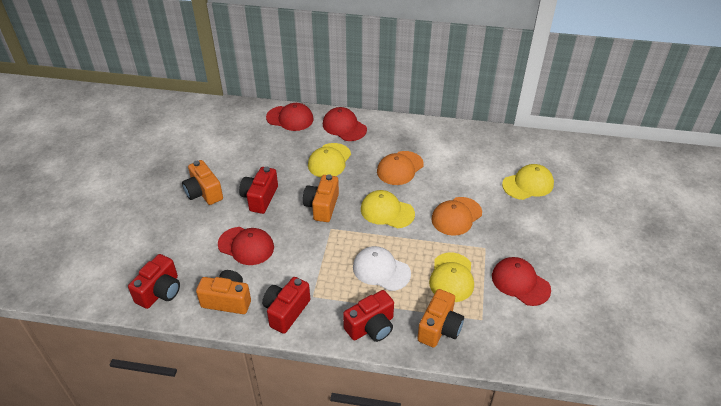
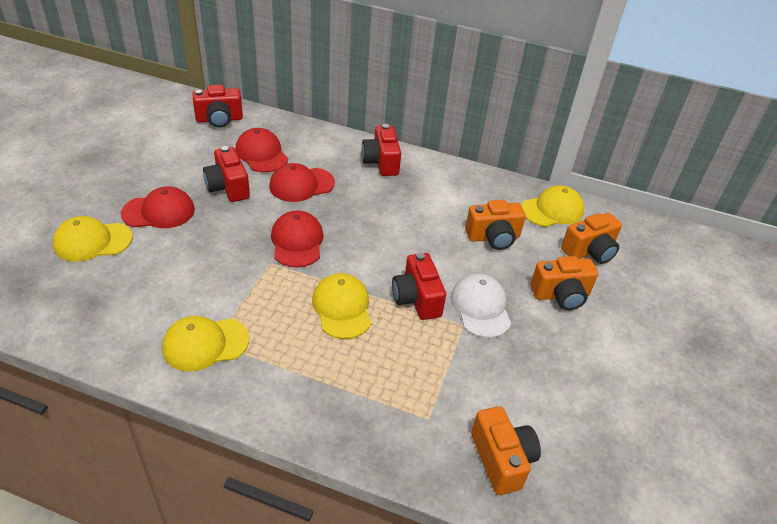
orange cap: 2 -> 0

